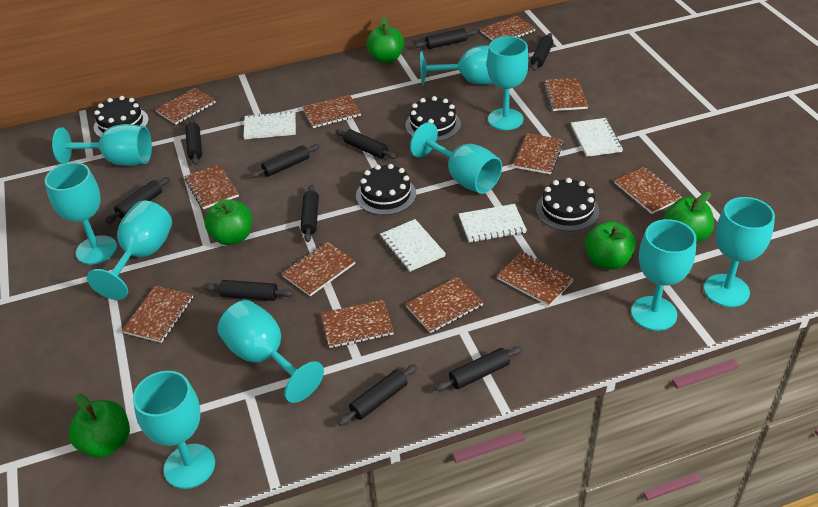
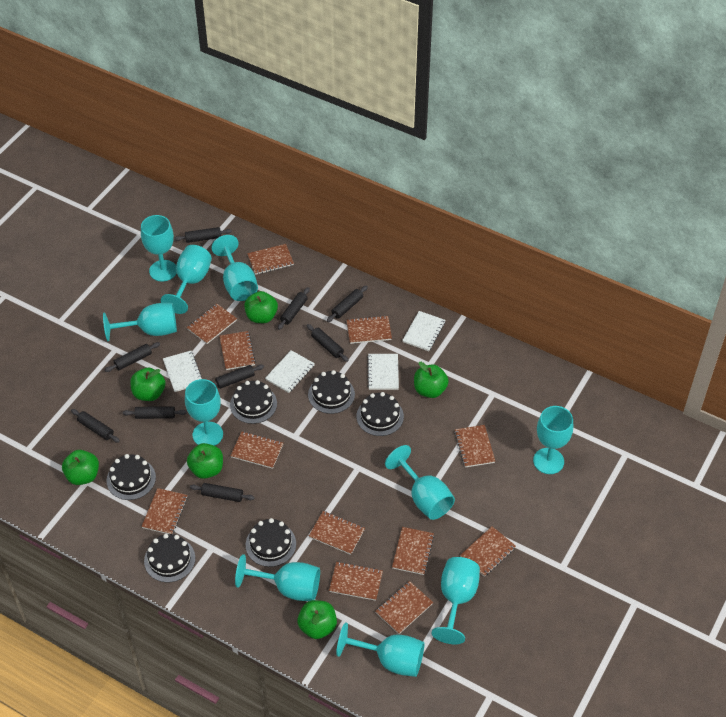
black cake: 4 -> 6
black rolling pin: 10 -> 9
green apple: 5 -> 6

